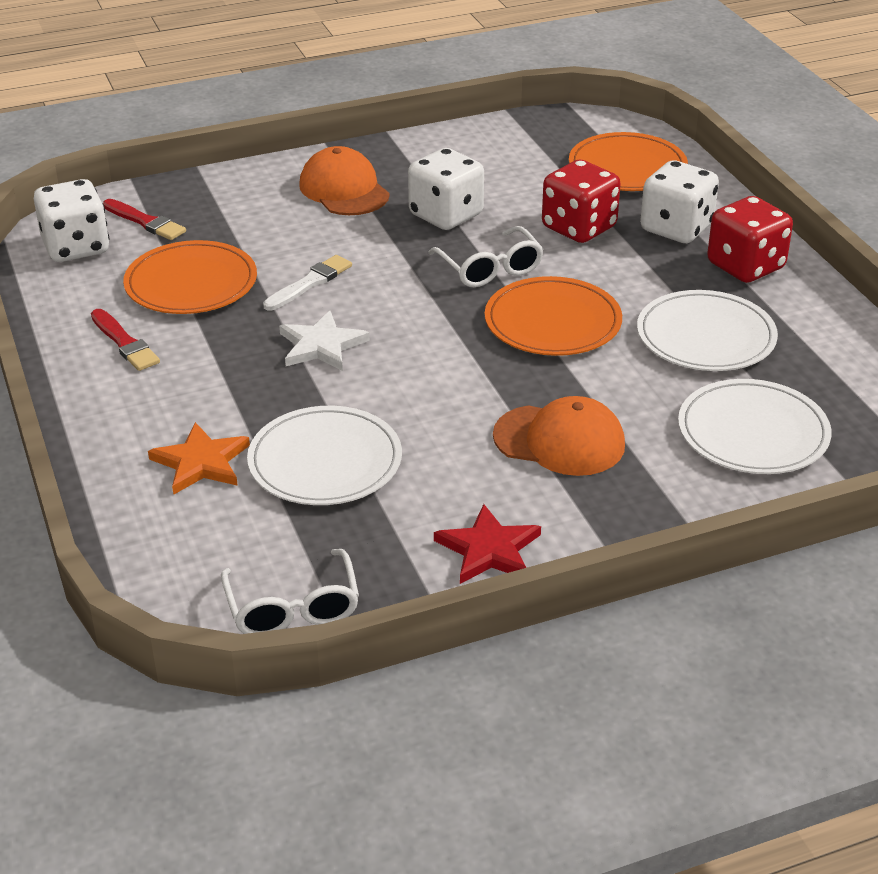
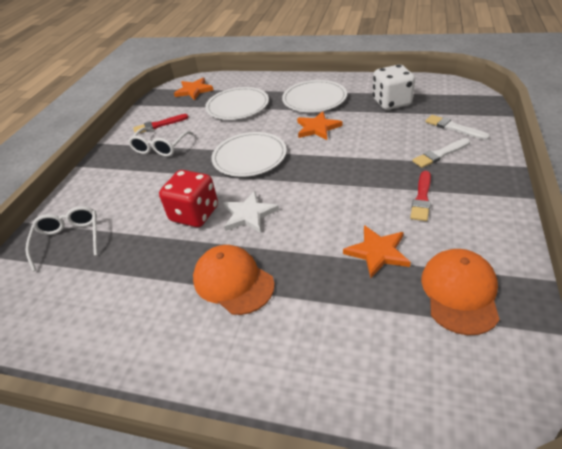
orange plate: 3 -> 0
orange star: 1 -> 3
red dice: 2 -> 1
red star: 1 -> 0
white brush: 1 -> 2
white dice: 3 -> 1

